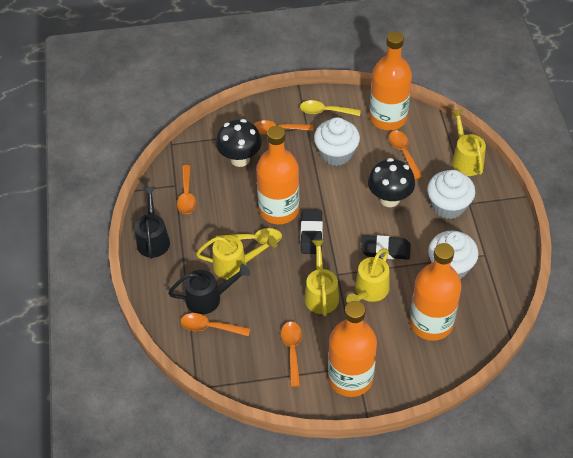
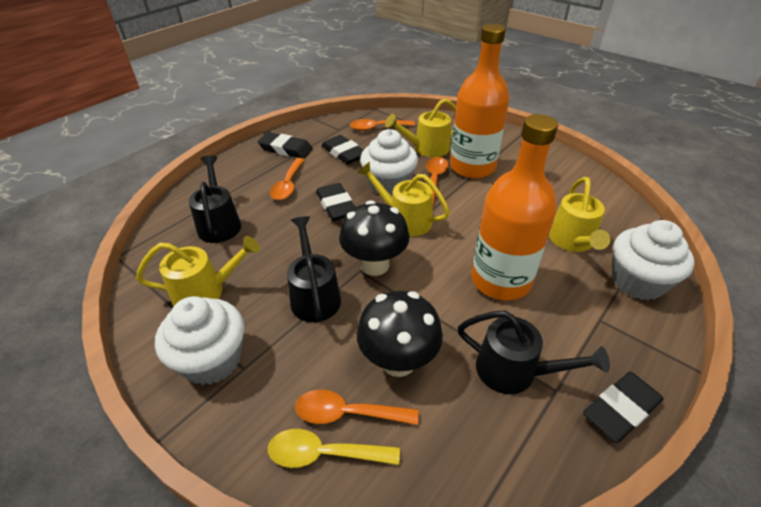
black eraser: 2 -> 4
black watering can: 2 -> 3
orange bottle: 4 -> 2
orange spoon: 5 -> 4
yellow spoon: 2 -> 1

